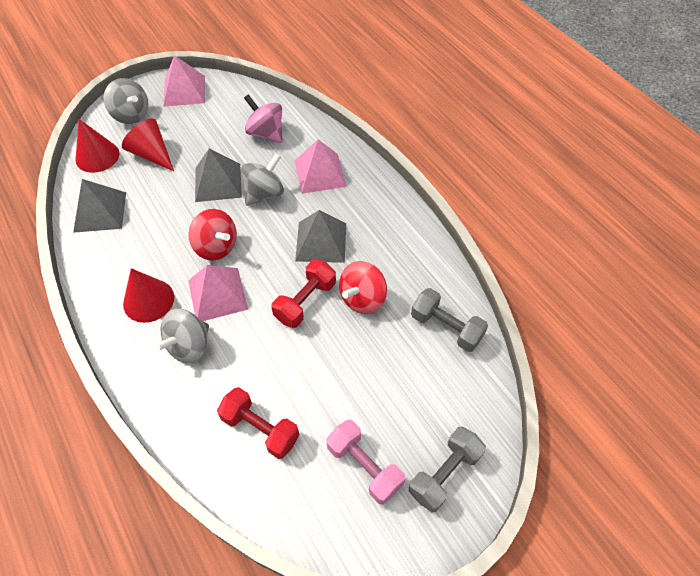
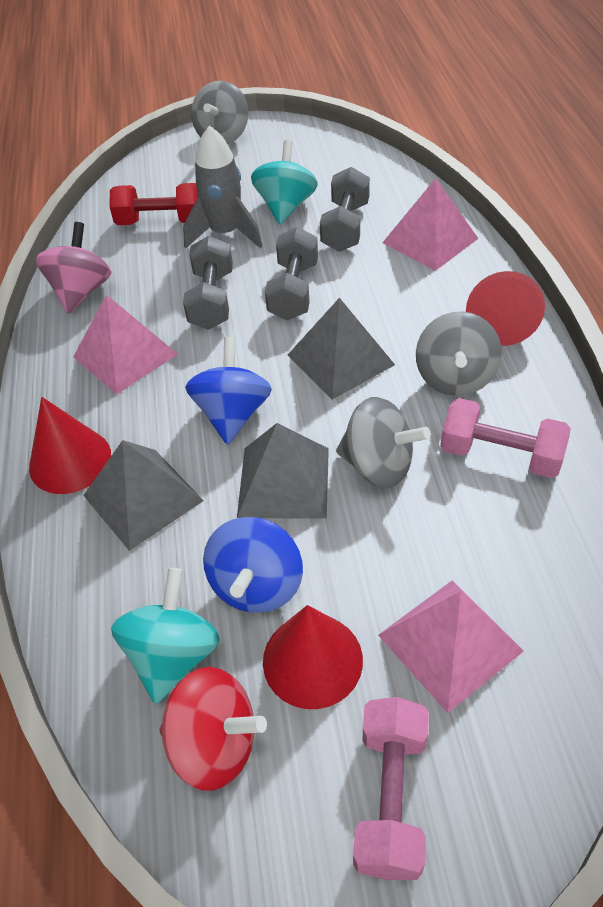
blue spinning top: 0 -> 2
grey dumbbell: 2 -> 3
grey rocket: 0 -> 1
pink dumbbell: 1 -> 2
red dumbbell: 2 -> 1
red spinning top: 2 -> 1
turquoise spinning top: 0 -> 2

